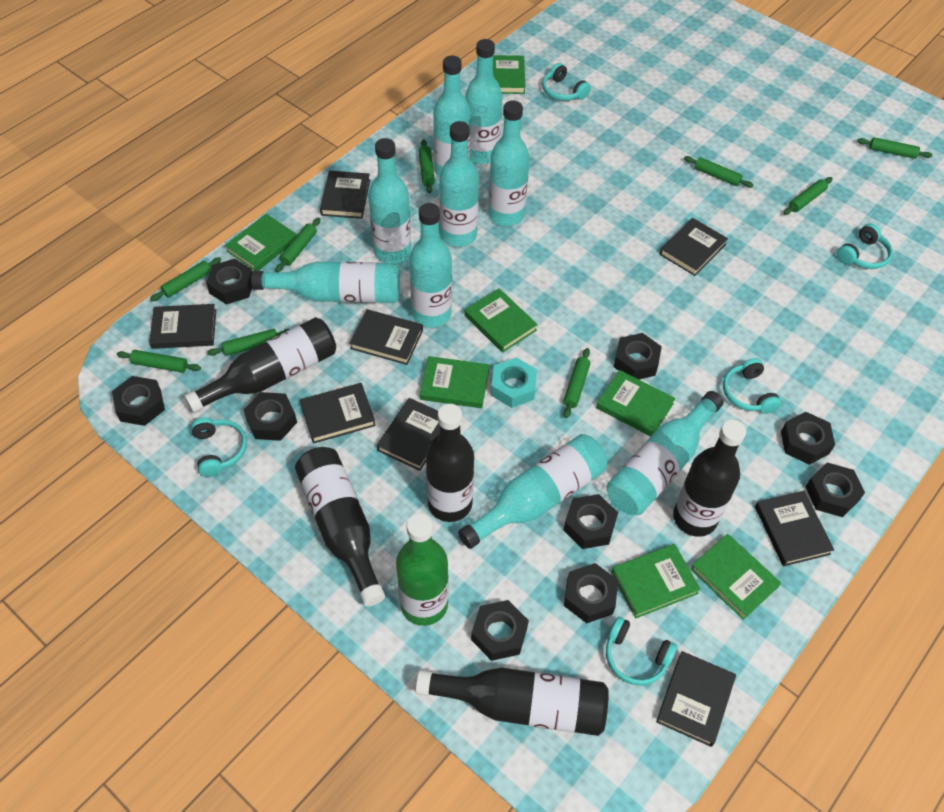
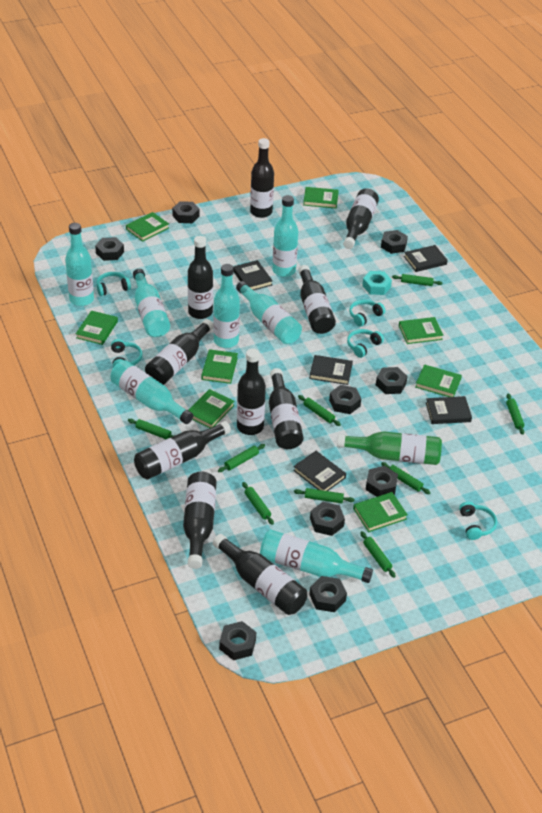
black book: 8 -> 5
black bottle: 5 -> 10
green book: 7 -> 8
turquoise bottle: 9 -> 7

